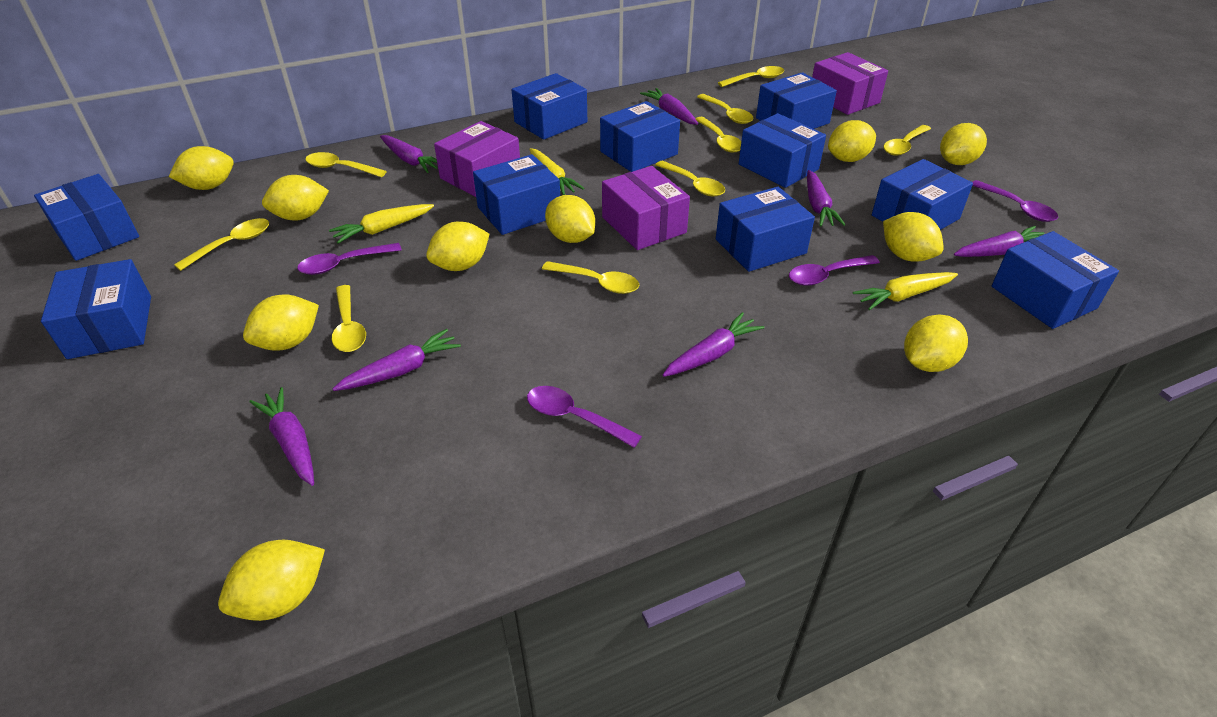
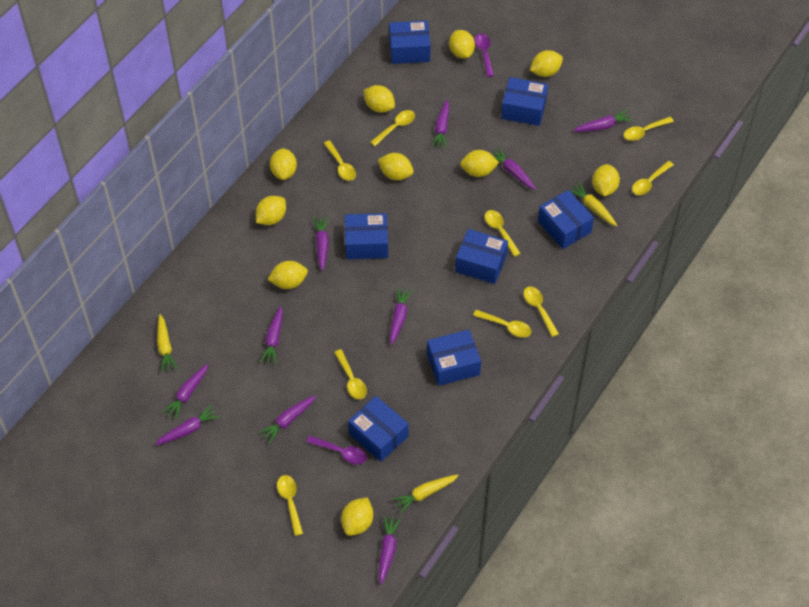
blue box: 10 -> 7
purple box: 3 -> 0
purple carrot: 7 -> 10
purple spoon: 4 -> 2

